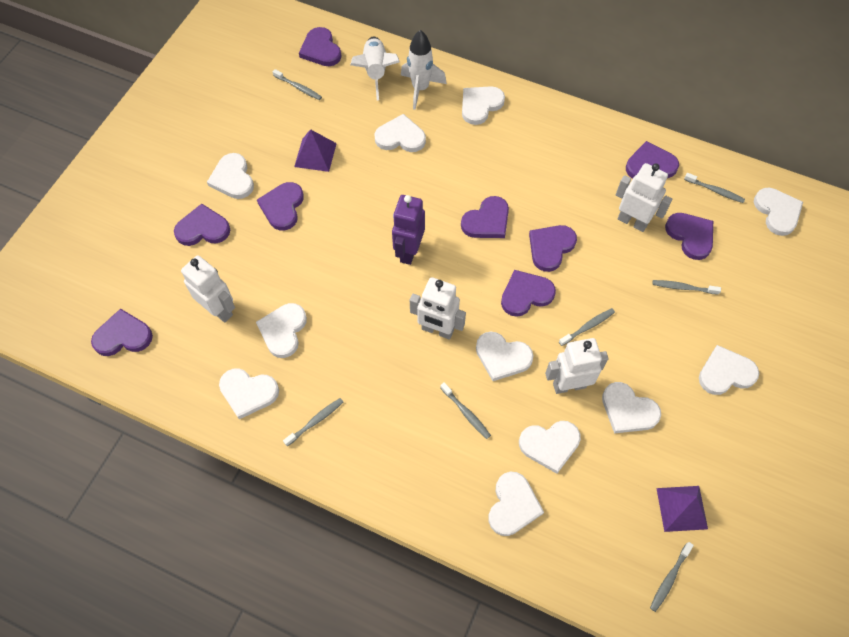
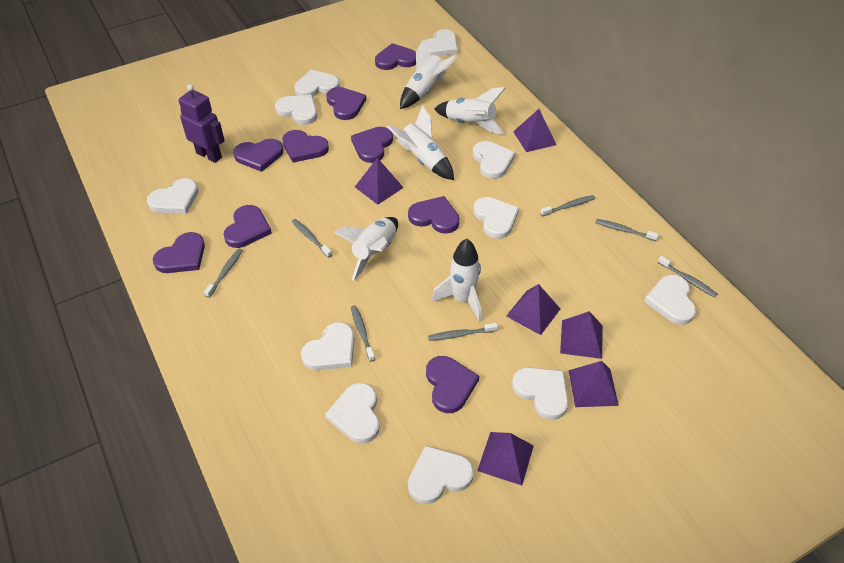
purple pyramid: 2 -> 6
white robot: 4 -> 0
white rocket: 2 -> 5

